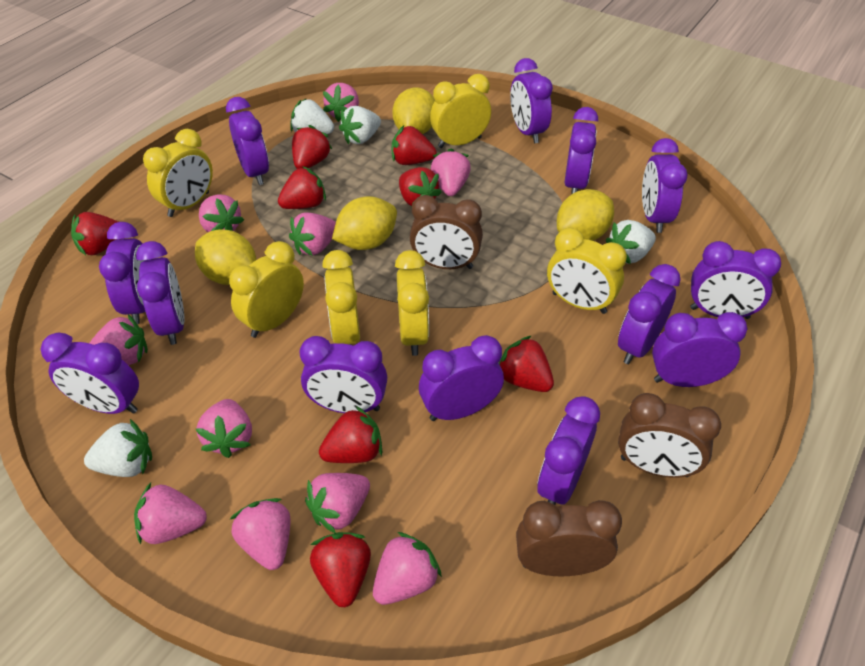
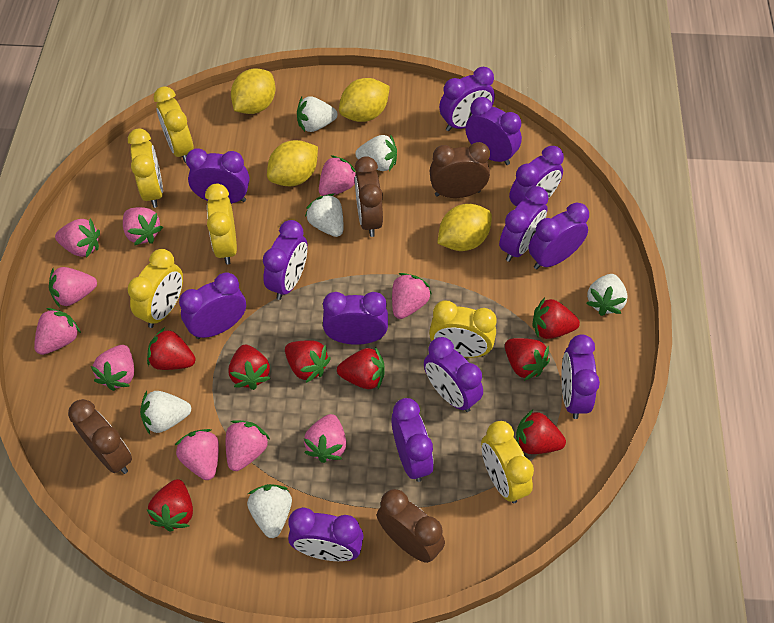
brown clock: 3 -> 4
white strawberry: 4 -> 6

